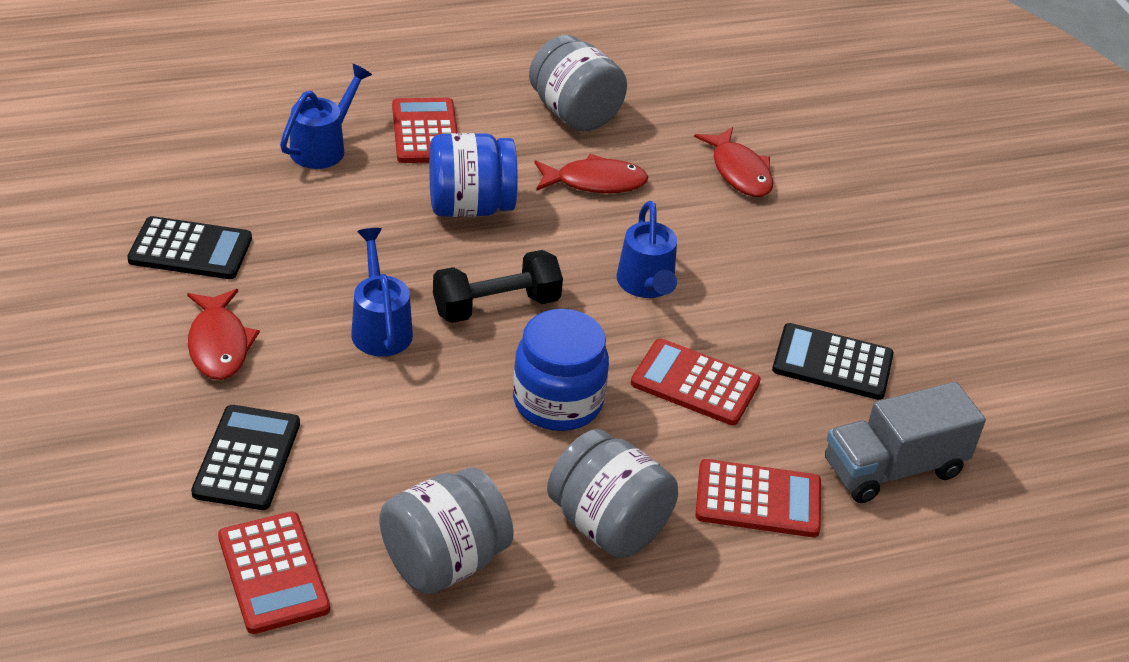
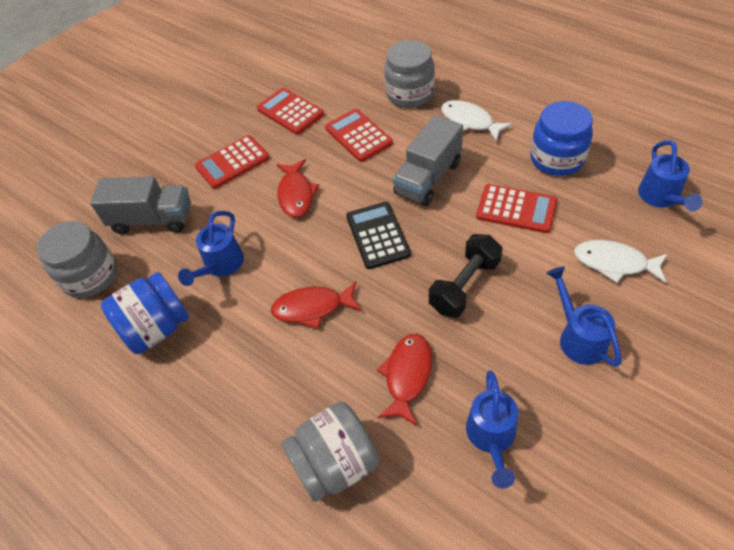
black calculator: 3 -> 1
blue watering can: 3 -> 4
grey truck: 1 -> 2
white fish: 0 -> 2

